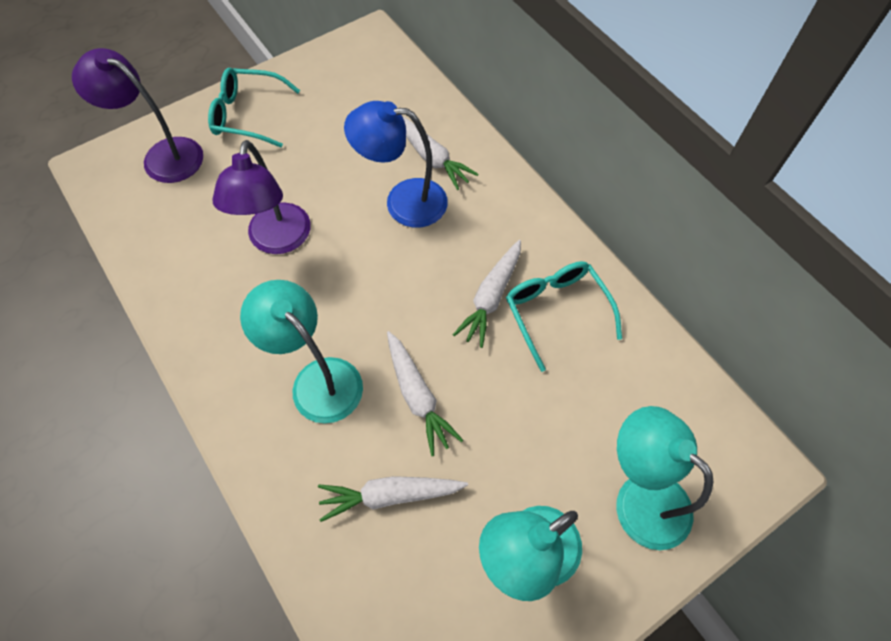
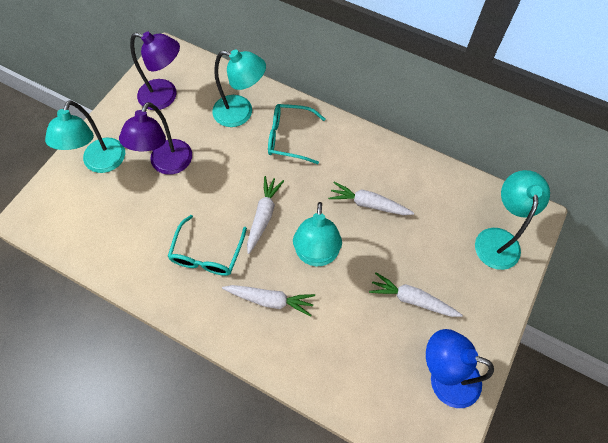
turquoise lamp: 3 -> 4

